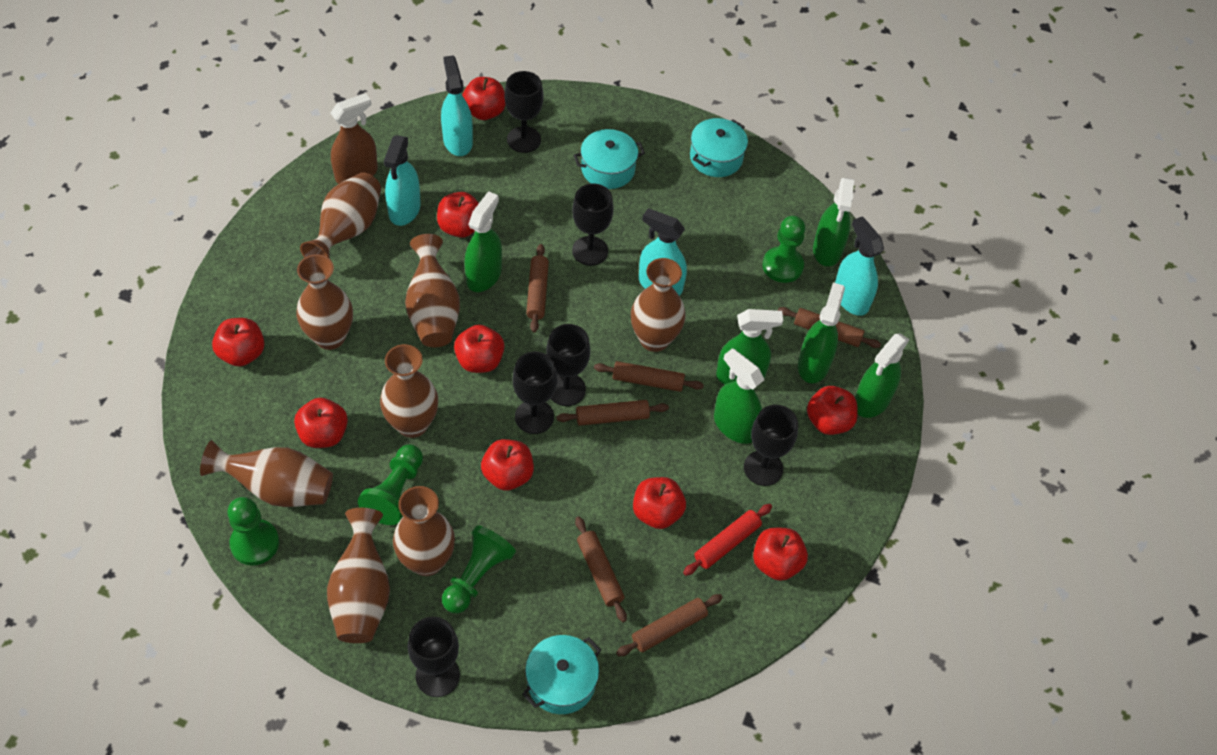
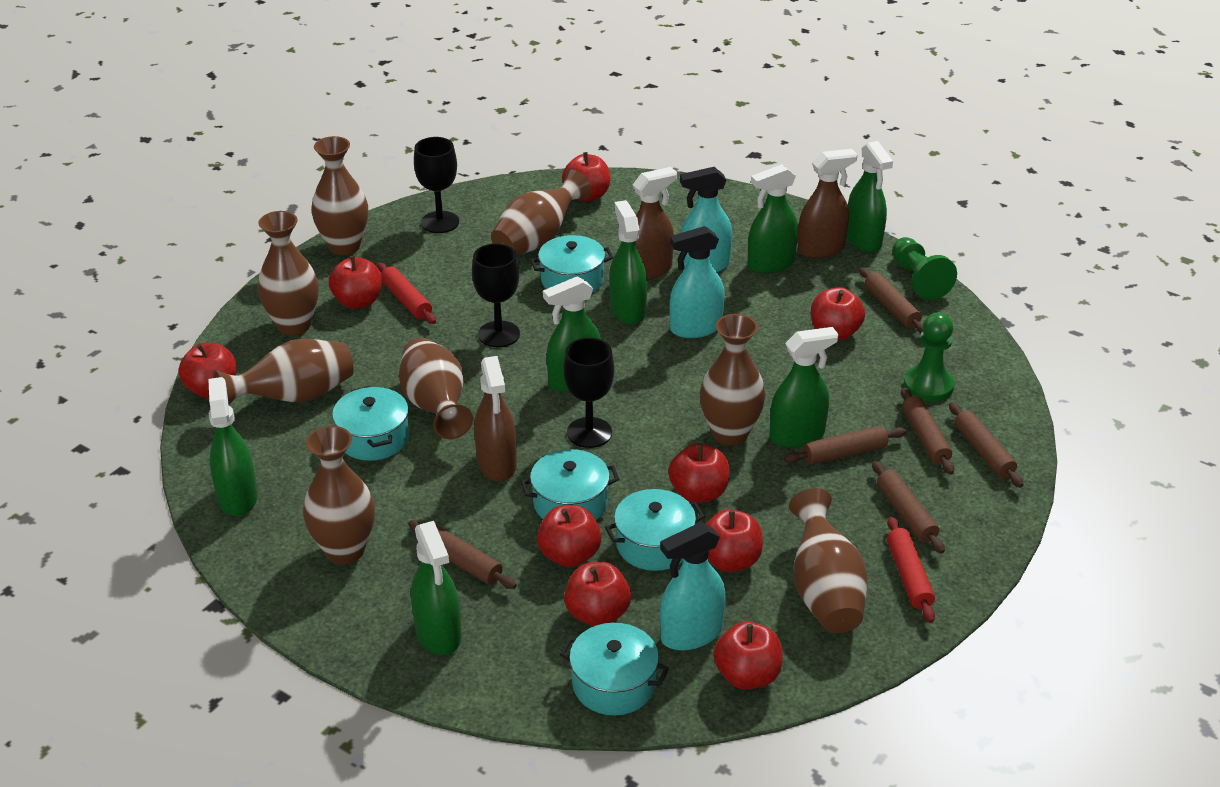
black goblet: 6 -> 3
brown spray bottle: 1 -> 3
green pawn: 4 -> 2
green spray bottle: 6 -> 7
red rolling pin: 1 -> 2
turquoise pot: 3 -> 5
turquoise spray bottle: 4 -> 3

